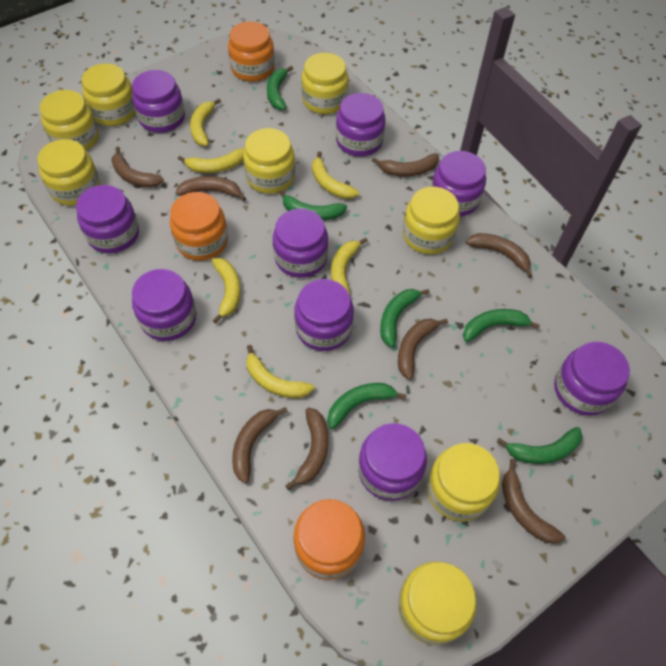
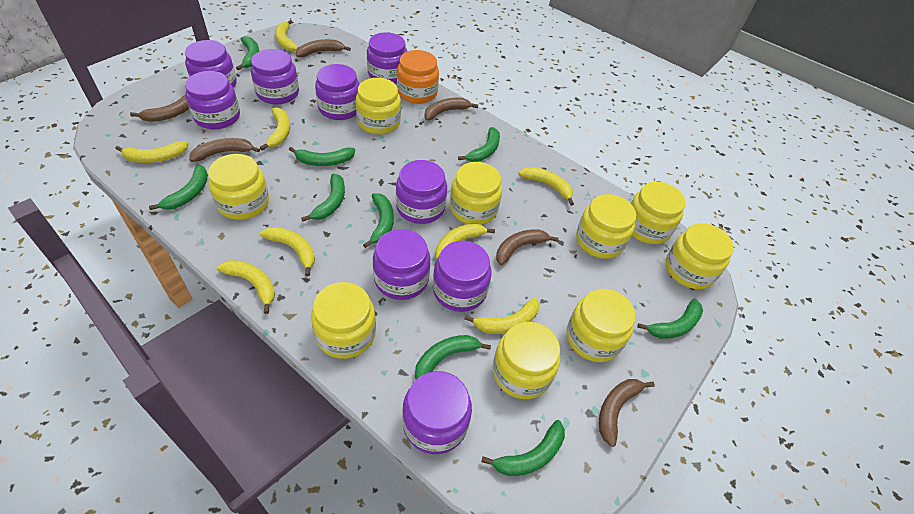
brown banana: 8 -> 6
green banana: 6 -> 9
orange jar: 3 -> 1
yellow banana: 6 -> 8
yellow jar: 8 -> 9

